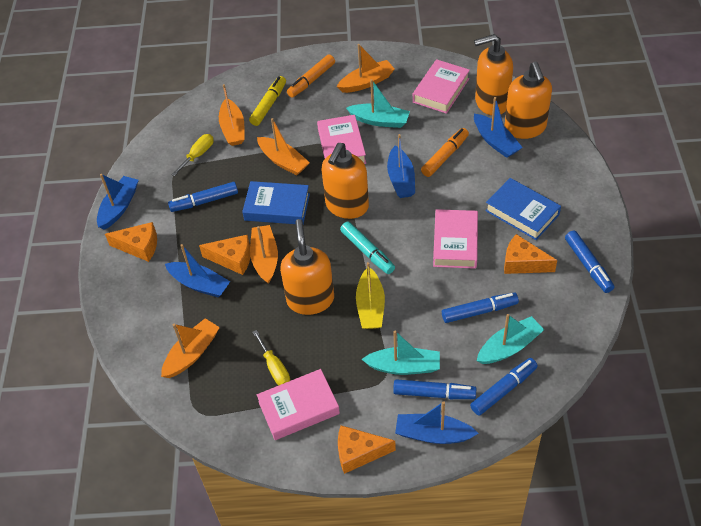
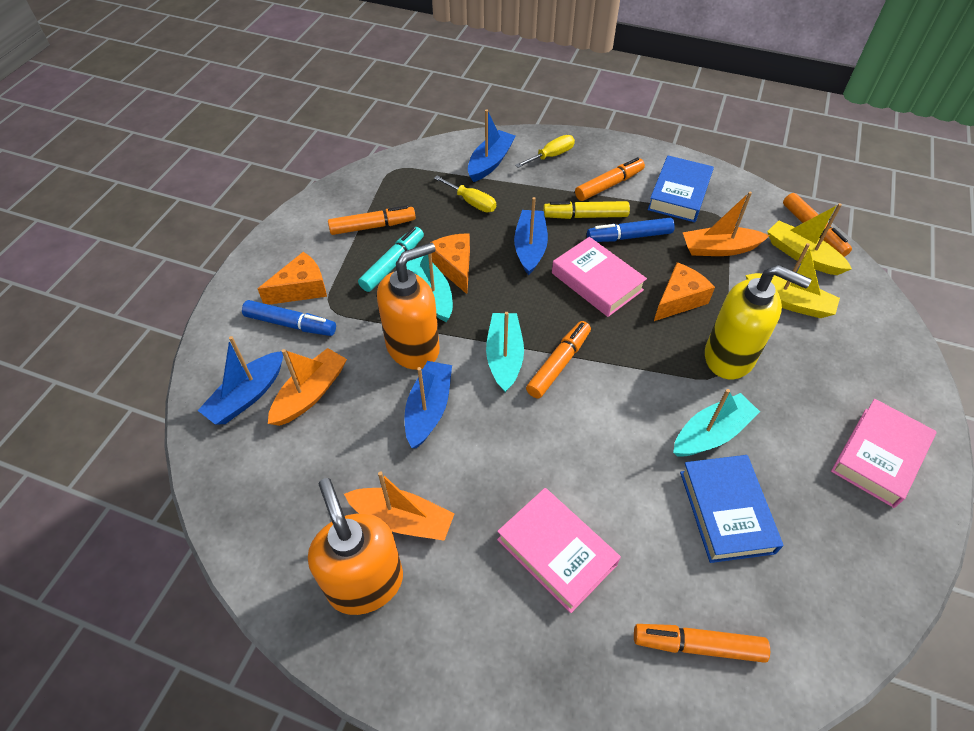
blue boat: 5 -> 4
blue marker: 5 -> 2
orange boat: 5 -> 3
orange cheese: 4 -> 3
orange marker: 2 -> 5
orange soap dispenser: 4 -> 2
pink book: 4 -> 3
yellow boat: 1 -> 2
yellow soap dispenser: 0 -> 1

